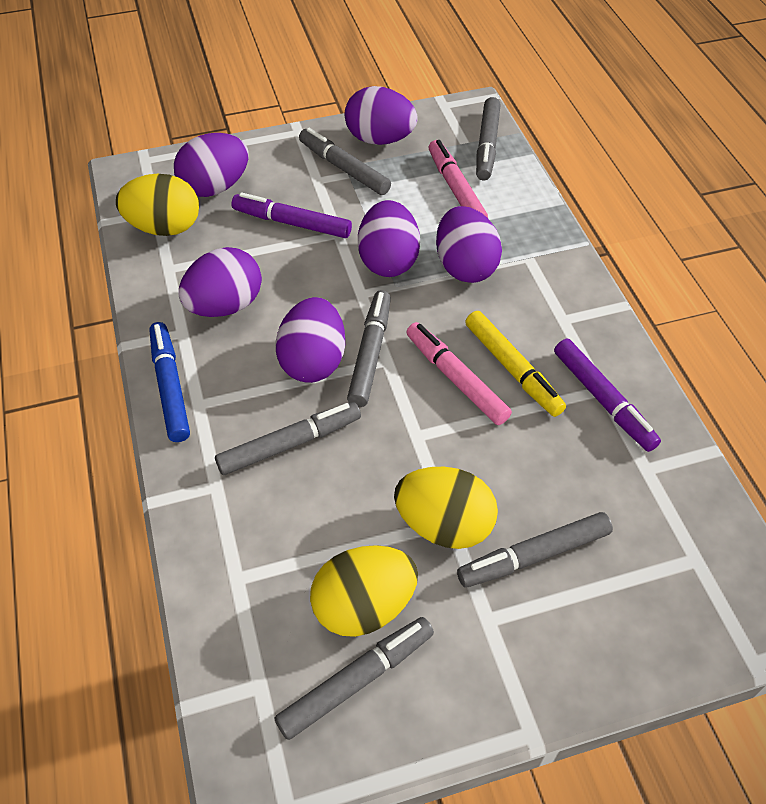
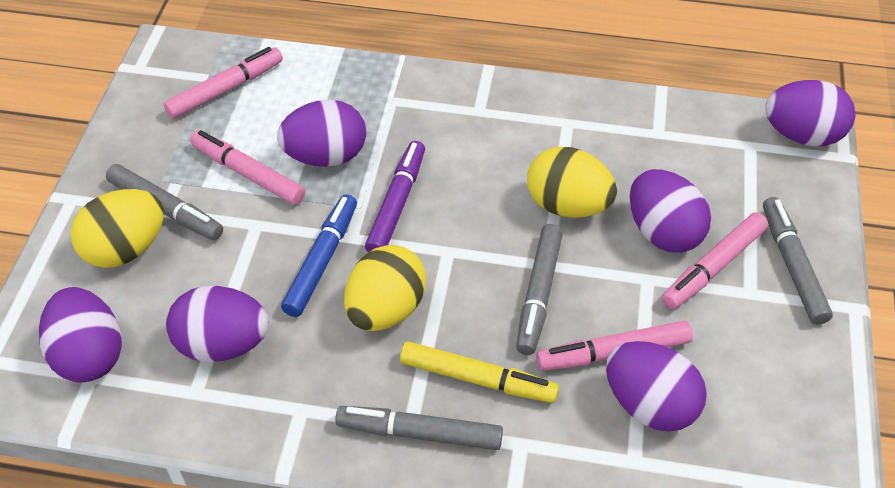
grey marker: 6 -> 4
pink marker: 2 -> 4
purple marker: 2 -> 1

